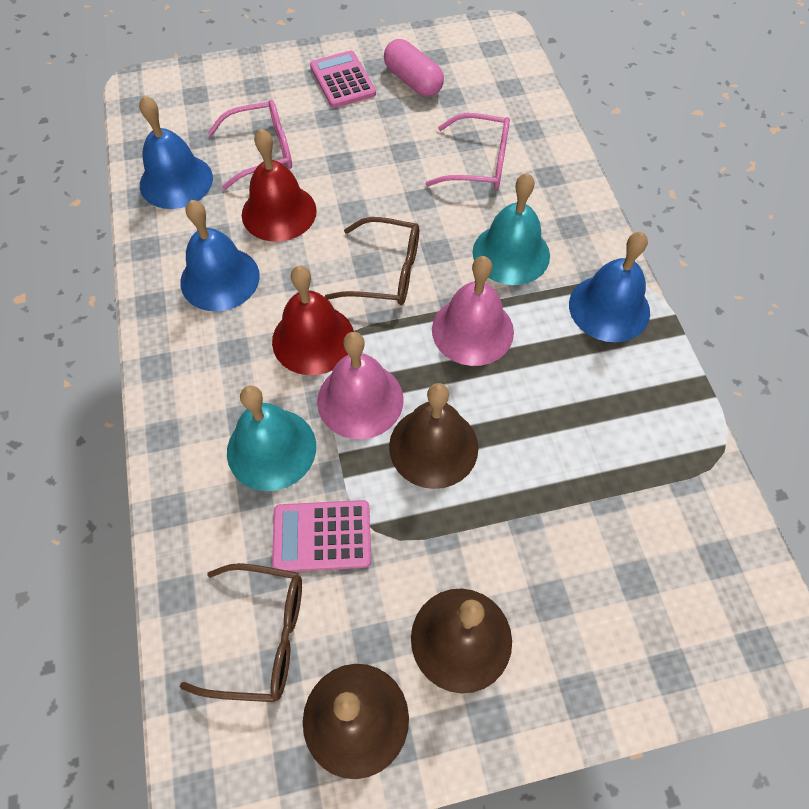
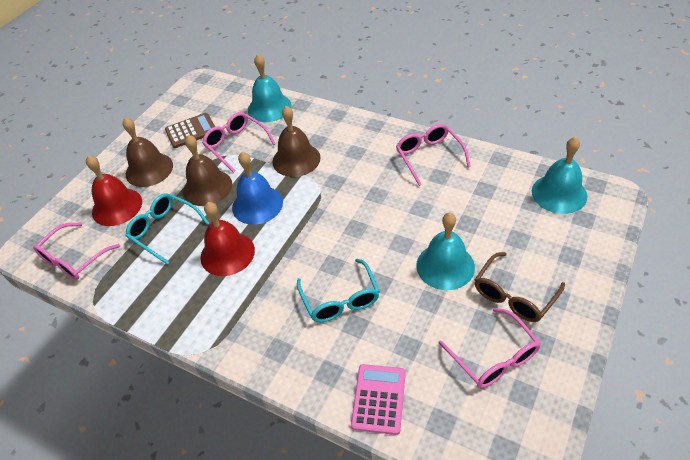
blue bell: 3 -> 1
brown calculator: 0 -> 1
brown glasses: 2 -> 1
pink bell: 2 -> 0
pink calculator: 2 -> 1
pink capsule: 1 -> 0
pink glasses: 2 -> 4
turquoise bell: 2 -> 3
turquoise glasses: 0 -> 2

